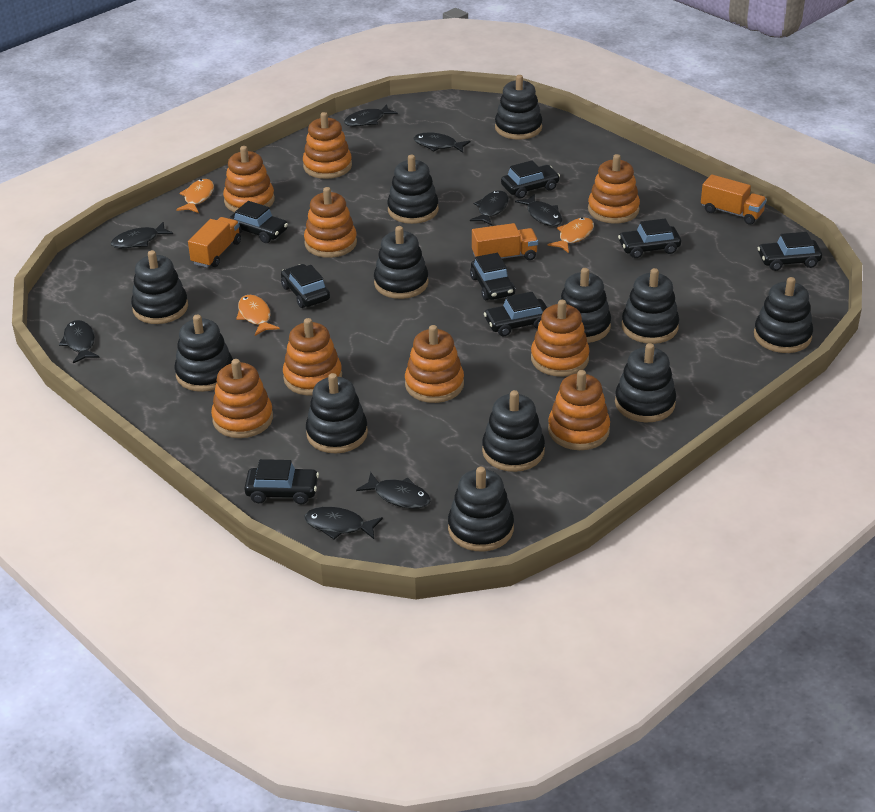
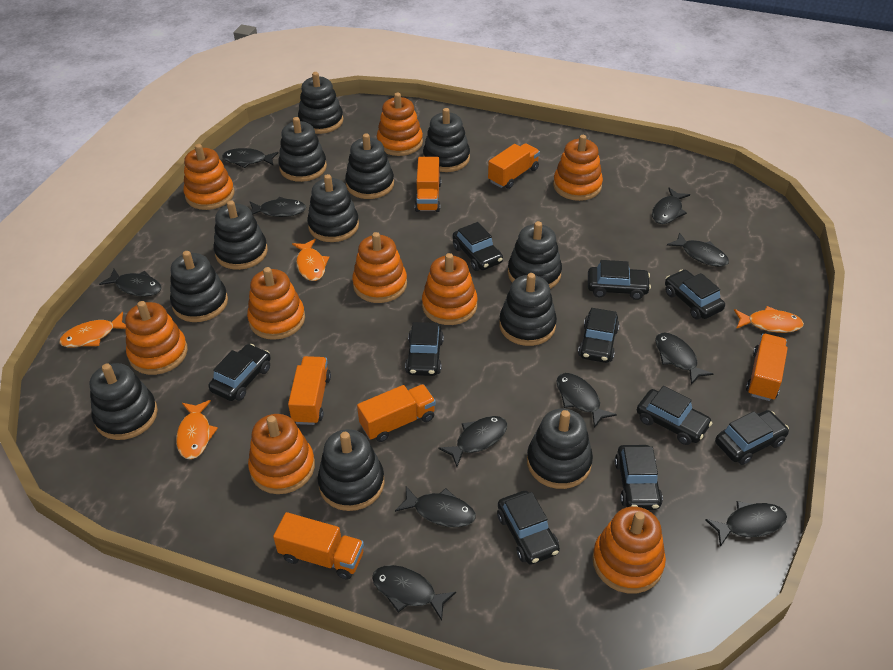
black car: 8 -> 10
black fish: 8 -> 11
orange fish: 3 -> 4
orange truck: 3 -> 6

